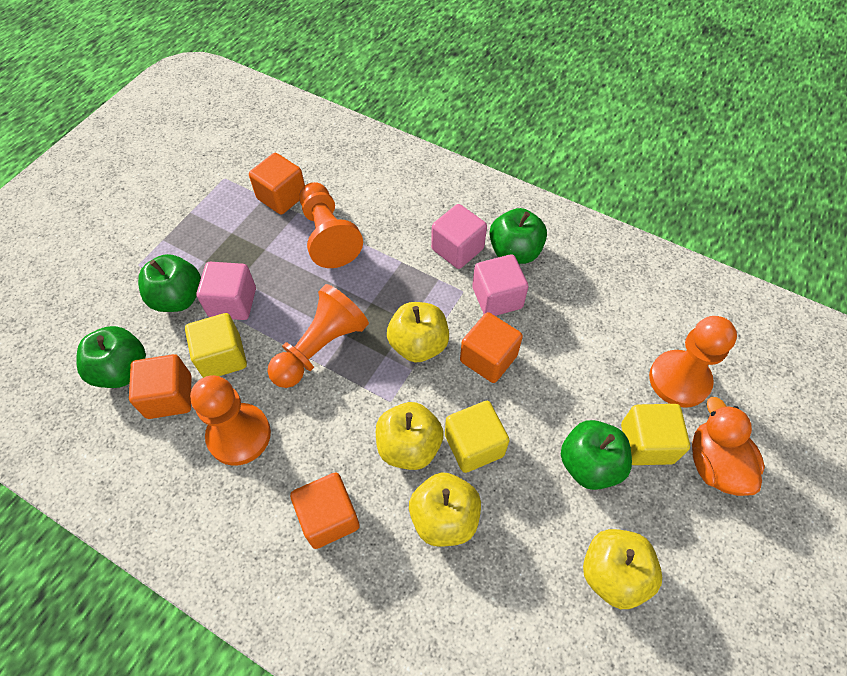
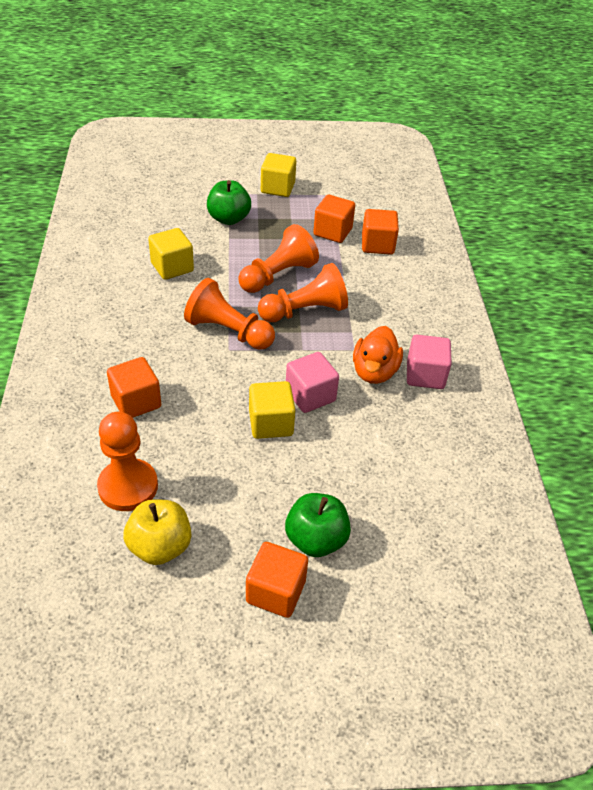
green apple: 4 -> 2
pink cube: 3 -> 2
yellow apple: 4 -> 1

